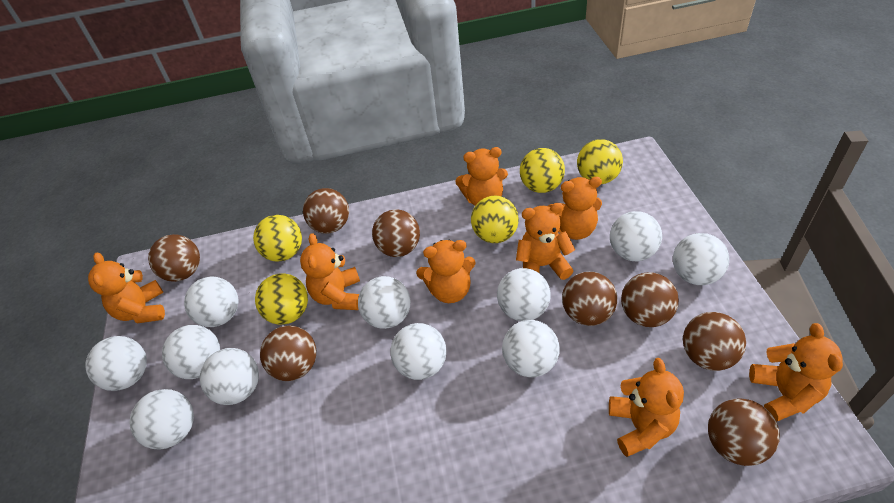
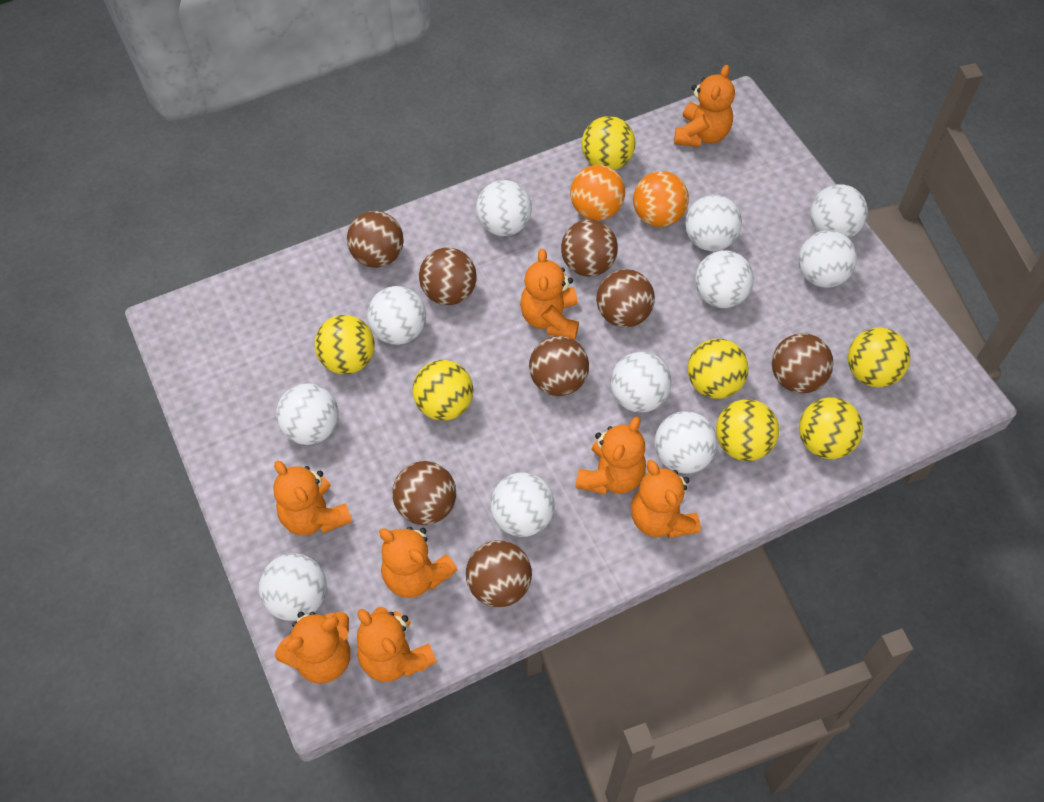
orange ball: 0 -> 2
yellow ball: 5 -> 7

